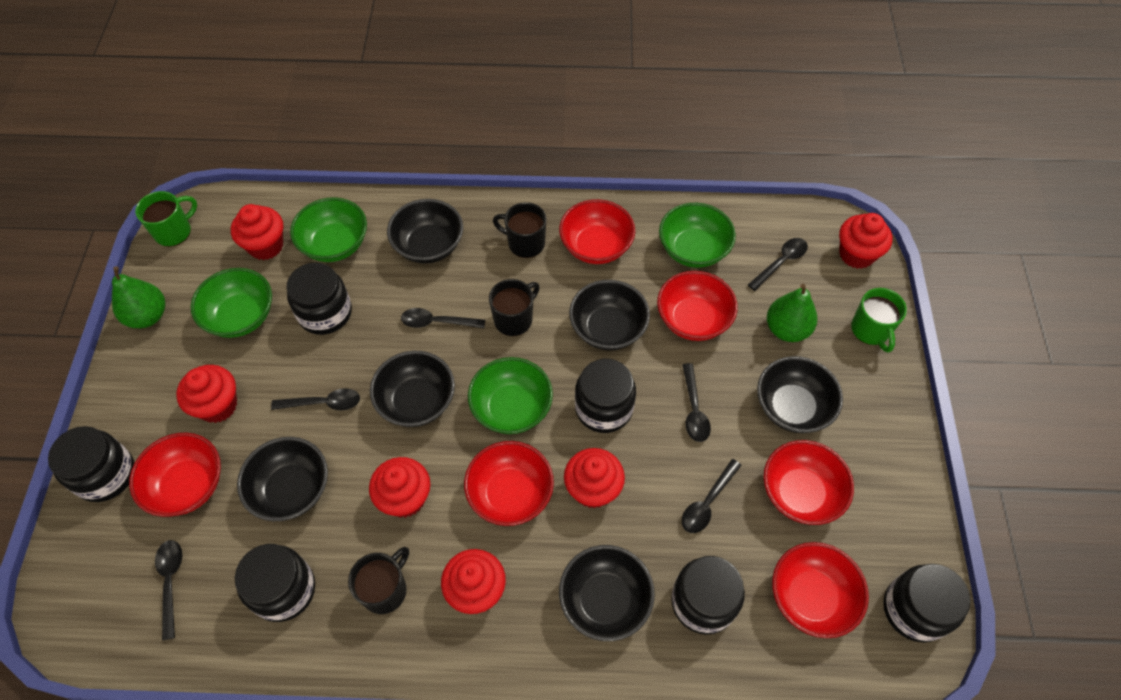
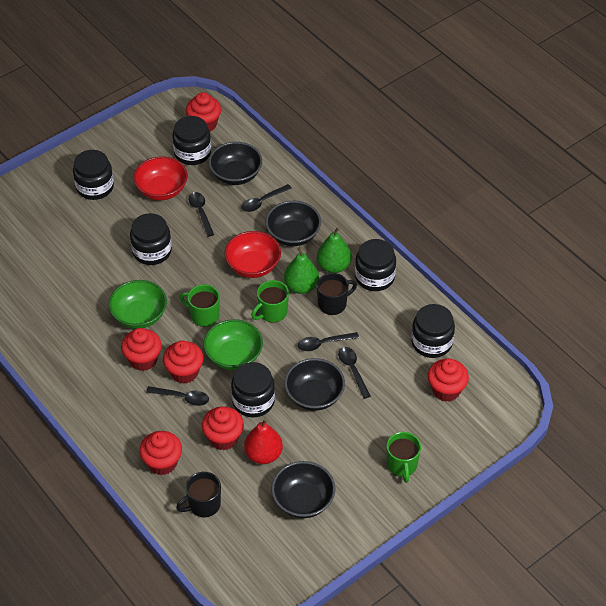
black bowl: 6 -> 4
black mug: 3 -> 2
black spoon: 6 -> 5
green bowl: 4 -> 2
green mug: 2 -> 3
red bowl: 6 -> 2
red pear: 0 -> 1

